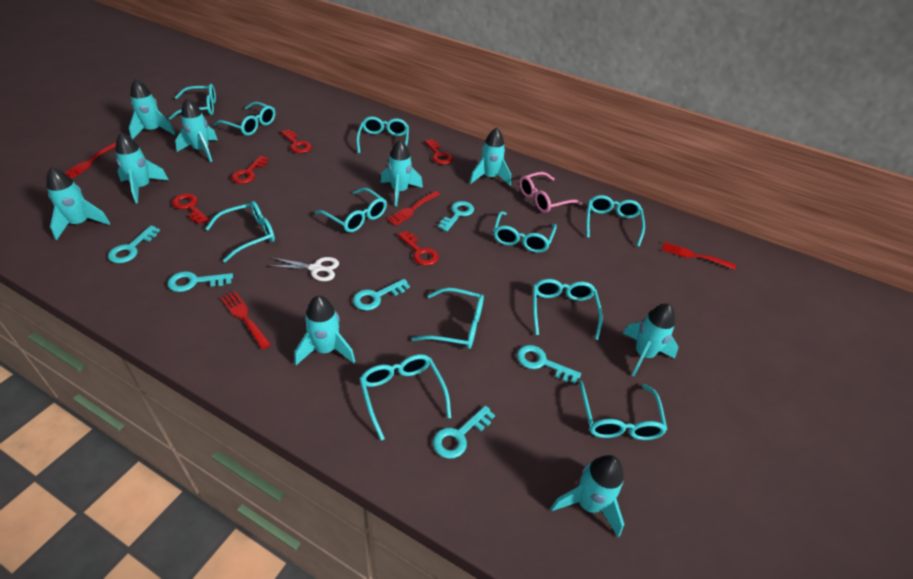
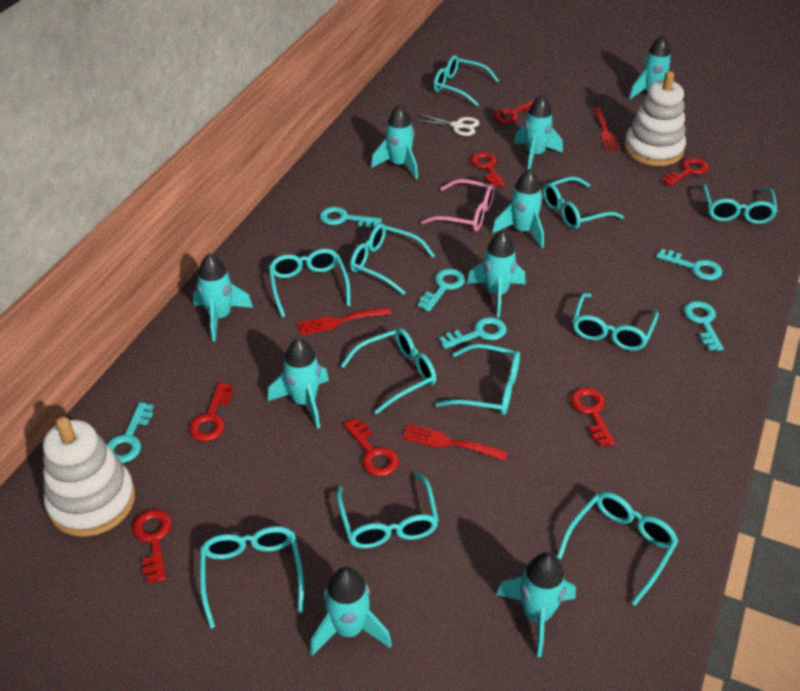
red fork: 4 -> 3
red key: 5 -> 7
white stacking toy: 0 -> 2

